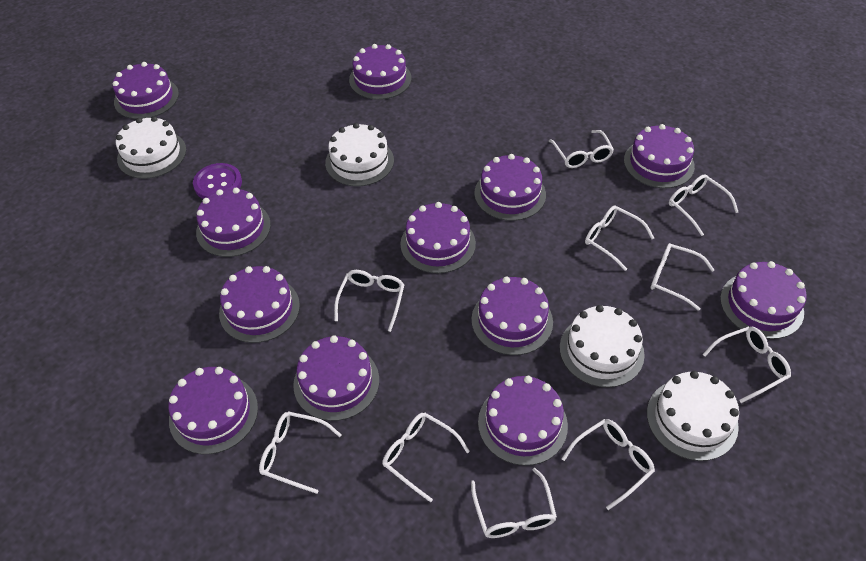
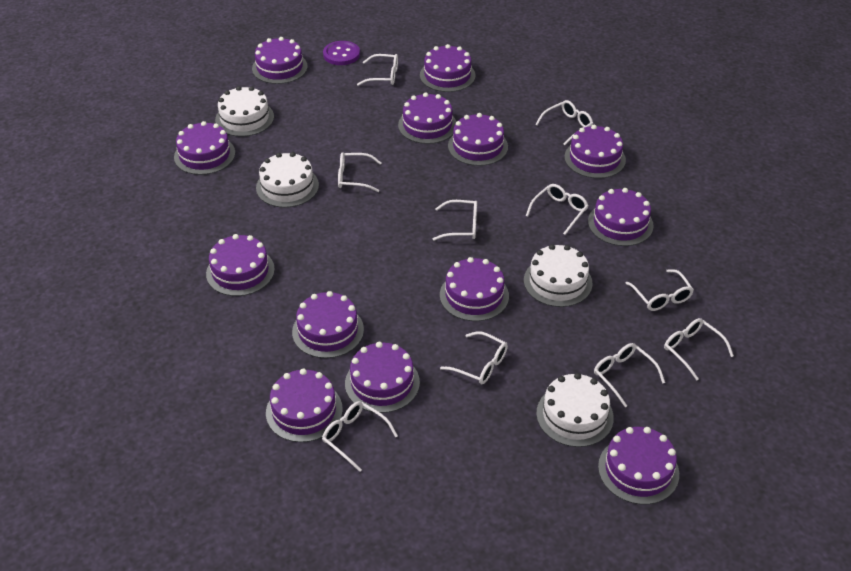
purple cake: 12 -> 13

